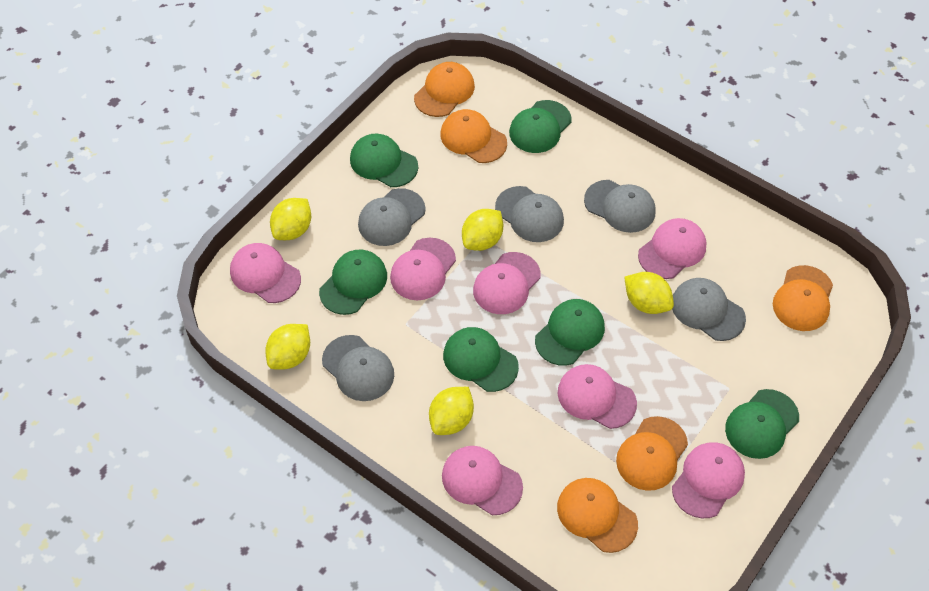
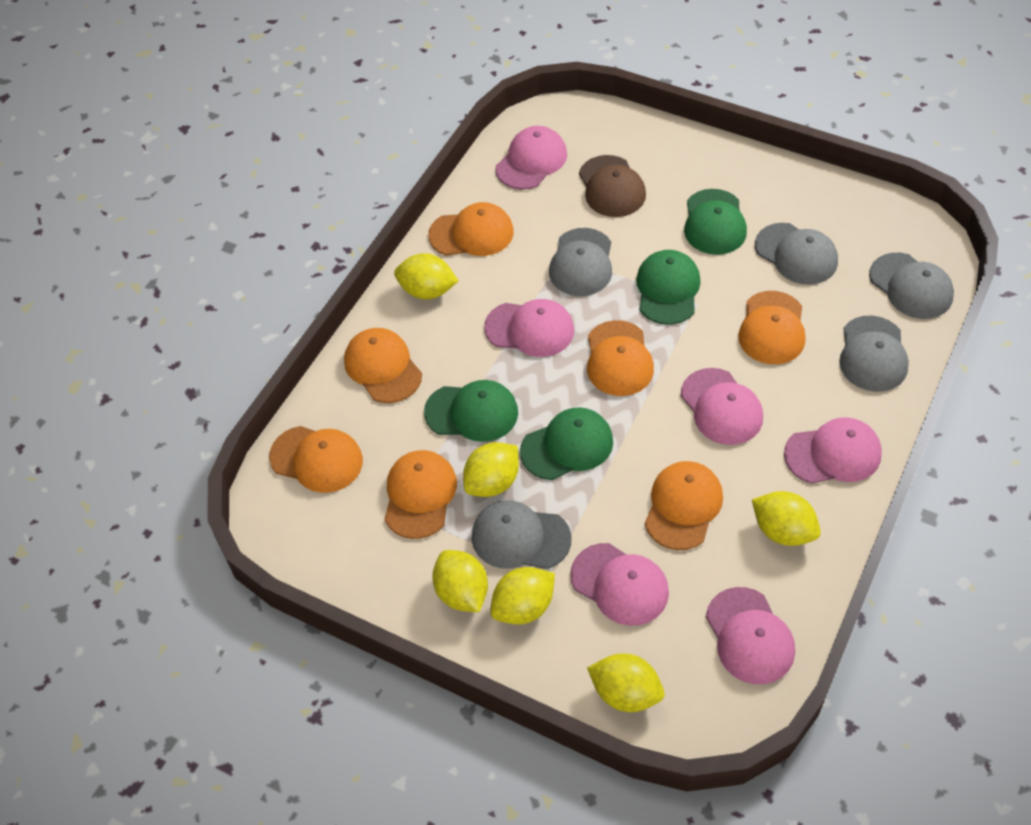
brown cap: 0 -> 1
green cap: 6 -> 4
orange cap: 5 -> 7
pink cap: 7 -> 6
yellow lemon: 5 -> 6

